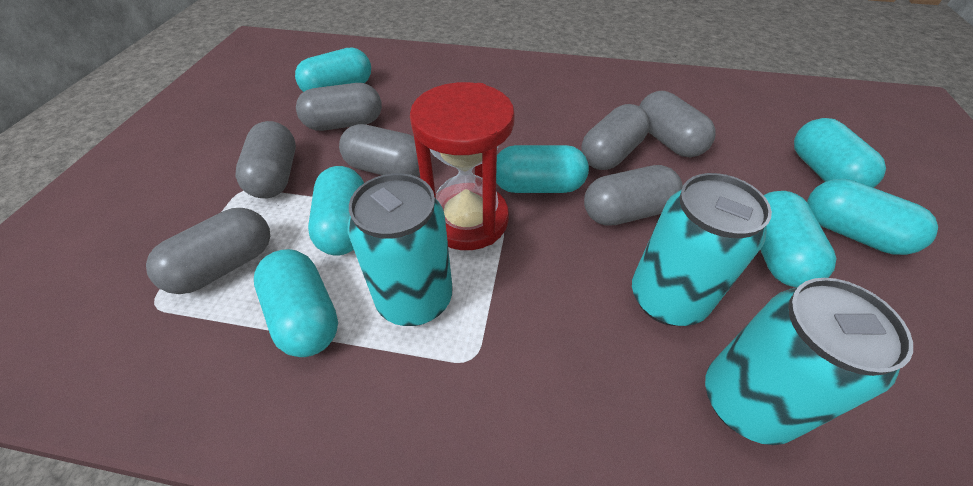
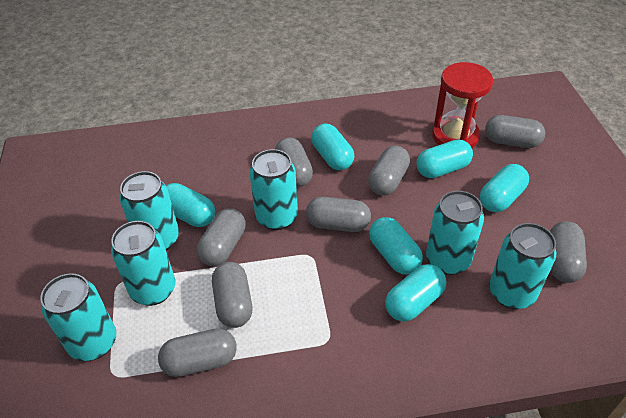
grey capsule: 7 -> 8
turquoise can: 3 -> 6
turquoise capsule: 7 -> 6

